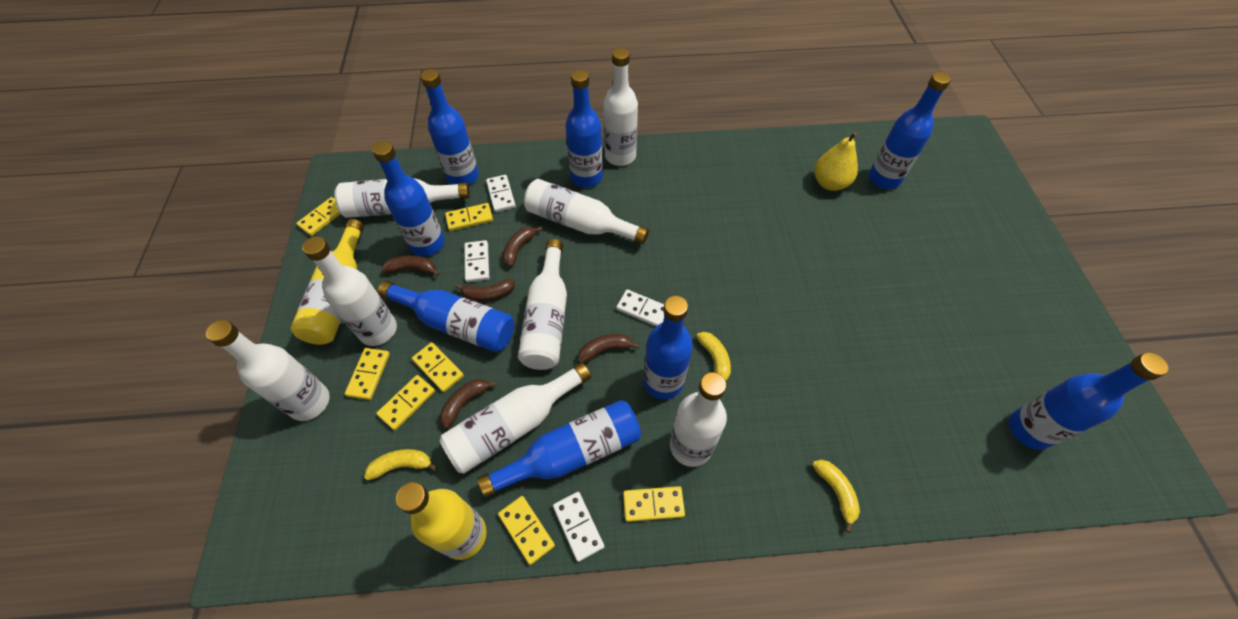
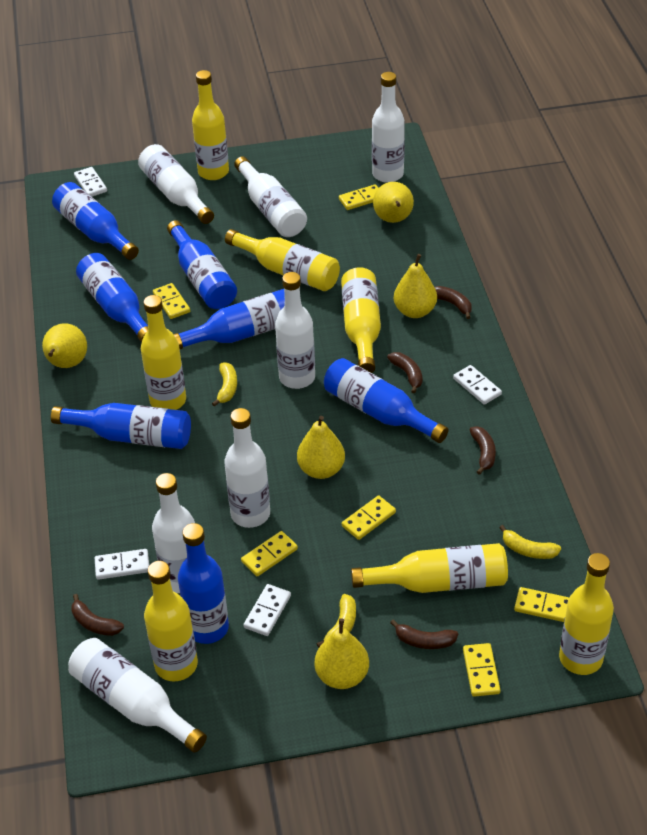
blue bottle: 8 -> 7
white bottle: 8 -> 7
yellow bottle: 2 -> 7
yellow domino: 7 -> 6
yellow pear: 1 -> 5

